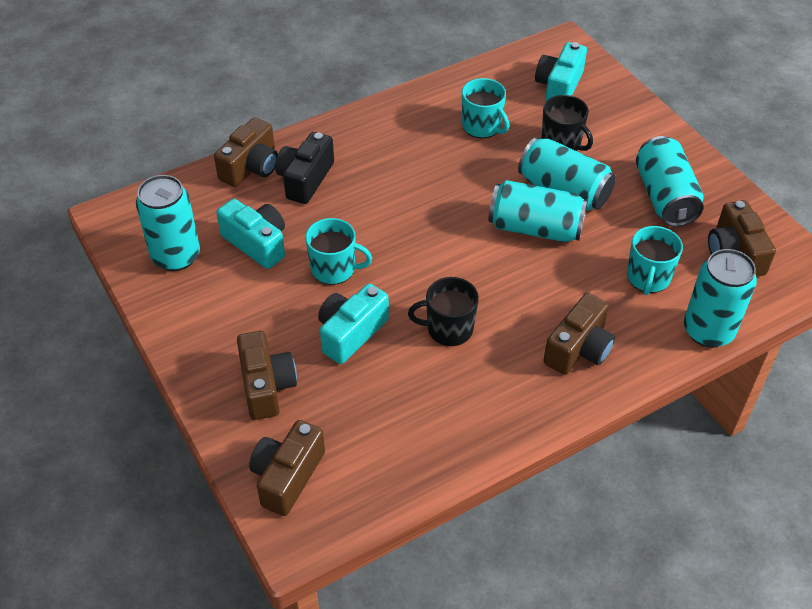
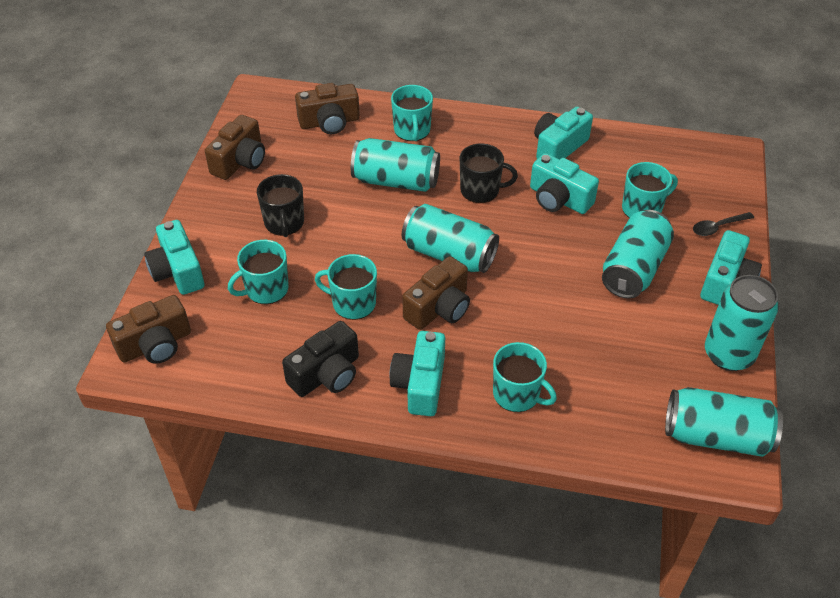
black spoon: 0 -> 1
brown camera: 5 -> 4
turquoise camera: 3 -> 5
turquoise mug: 3 -> 5

